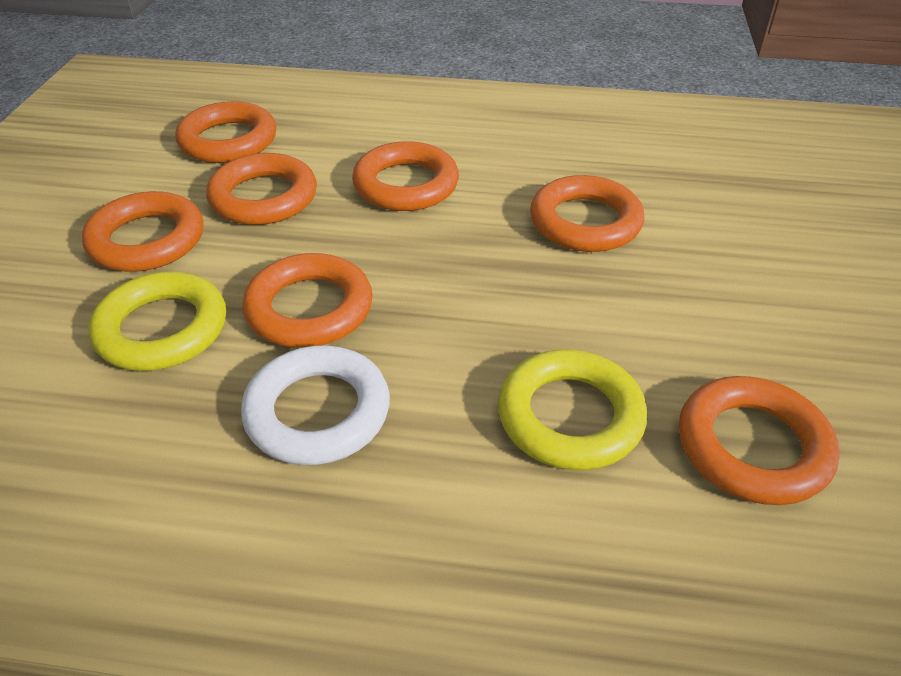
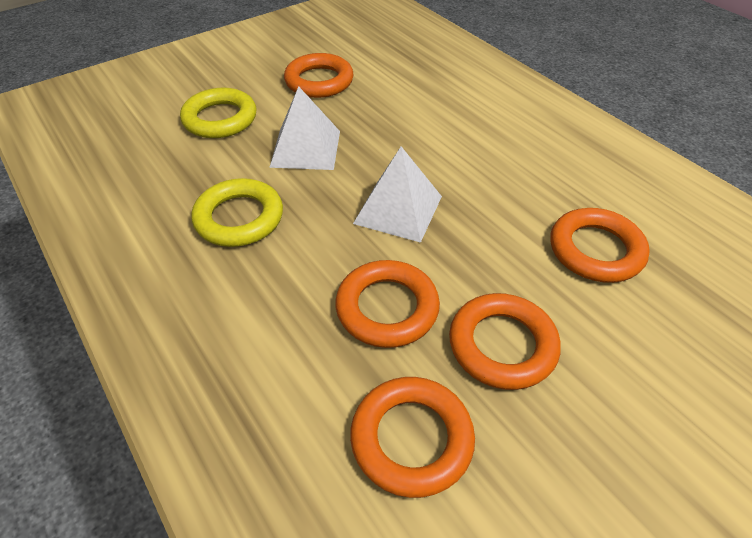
orange ring: 7 -> 5
white pyramid: 0 -> 2
white ring: 1 -> 0

